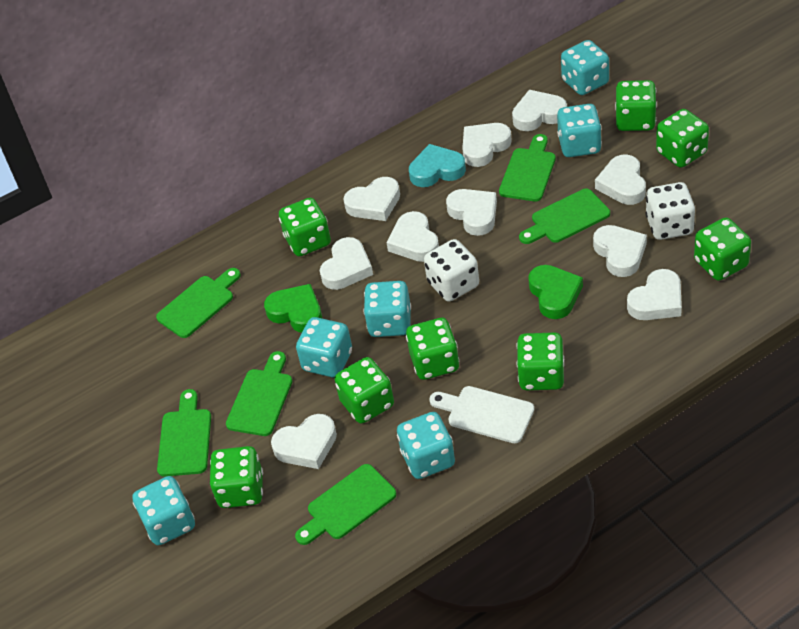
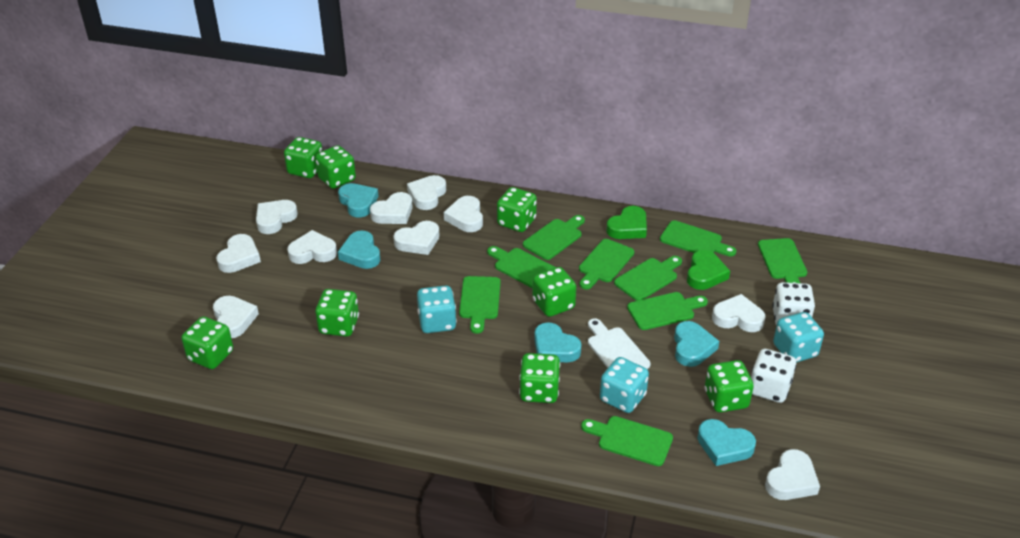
green cutting board: 6 -> 9
turquoise dice: 6 -> 3
turquoise heart: 1 -> 5

